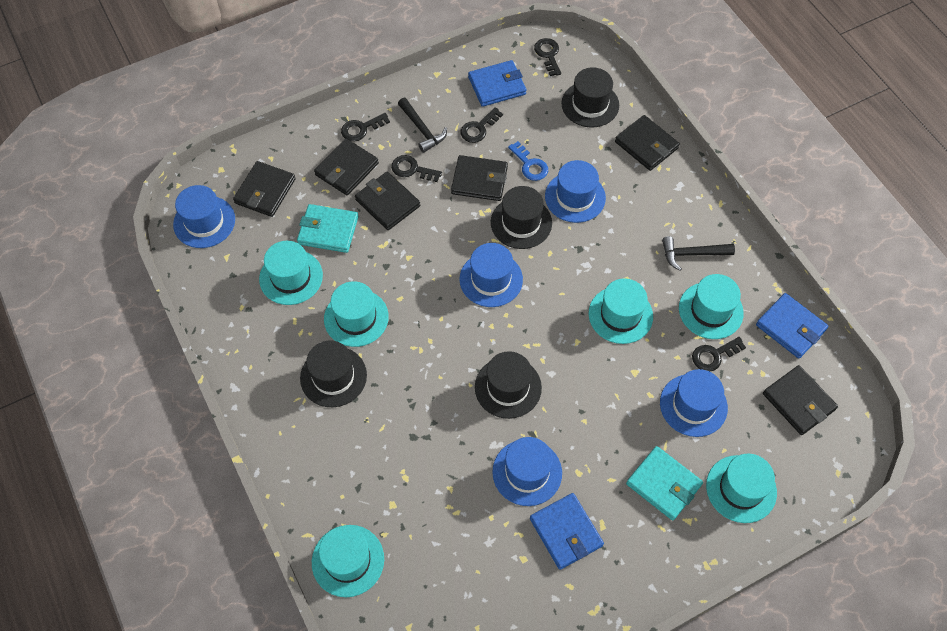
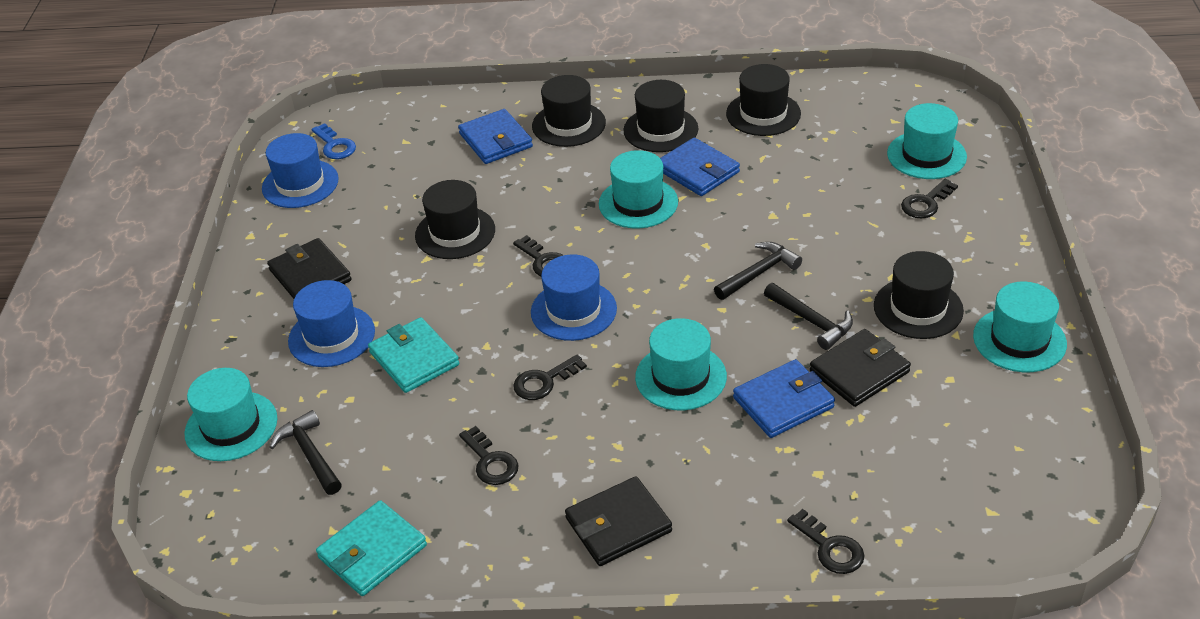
black hammer: 2 -> 3
black hat: 4 -> 5
black wallet: 6 -> 3
blue hat: 5 -> 3
turquoise hat: 6 -> 5

